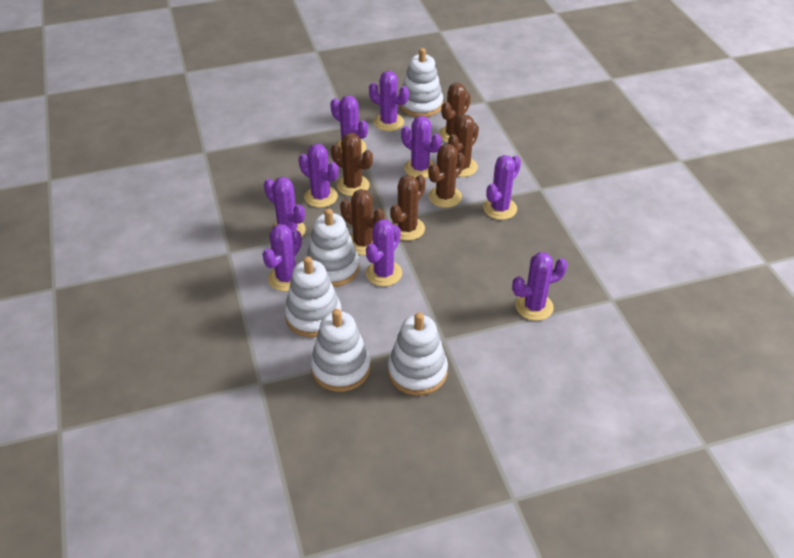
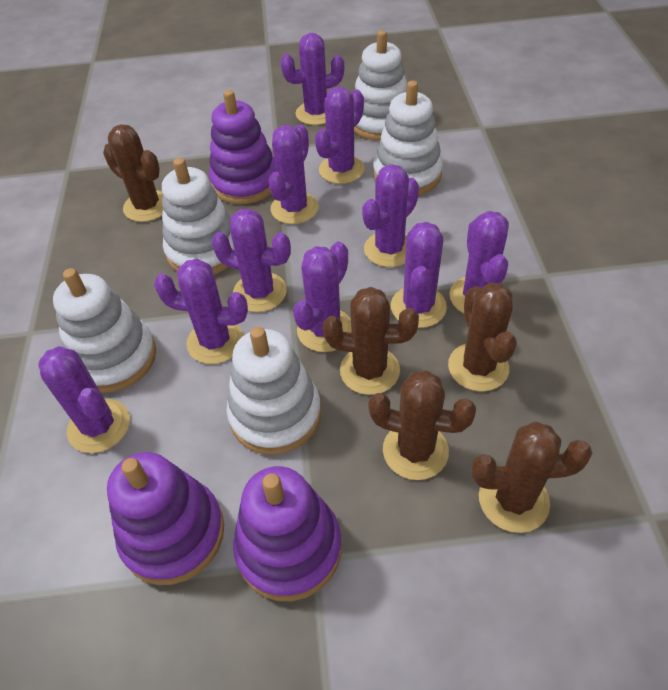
brown cactus: 6 -> 5
purple cactus: 9 -> 10
purple stacking toy: 0 -> 3

